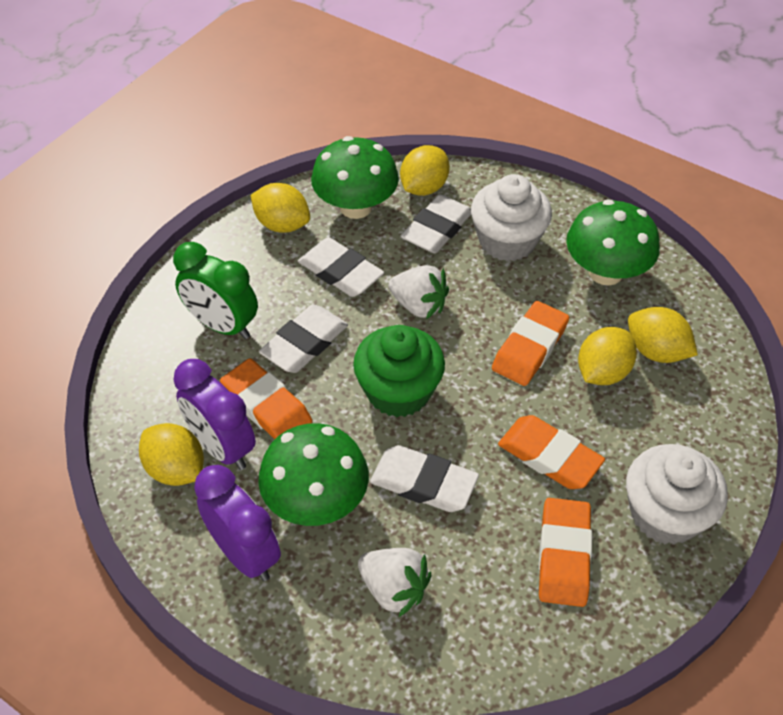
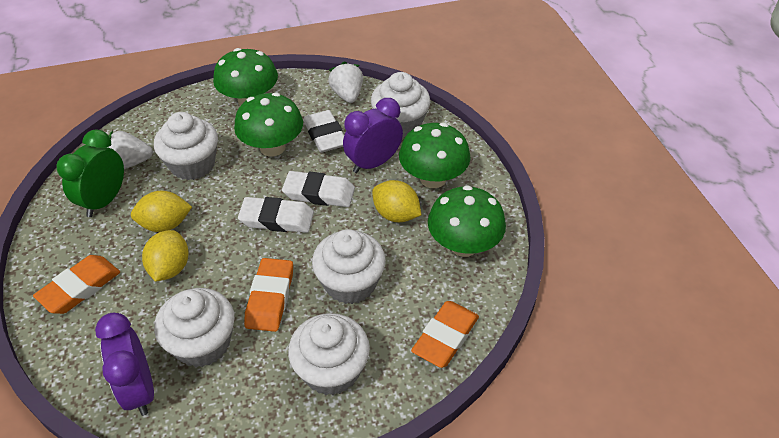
green cupcake: 1 -> 0
green mushroom: 3 -> 4
orange eraser: 4 -> 3
white cupcake: 2 -> 5
white eraser: 4 -> 3
yellow lemon: 5 -> 3

